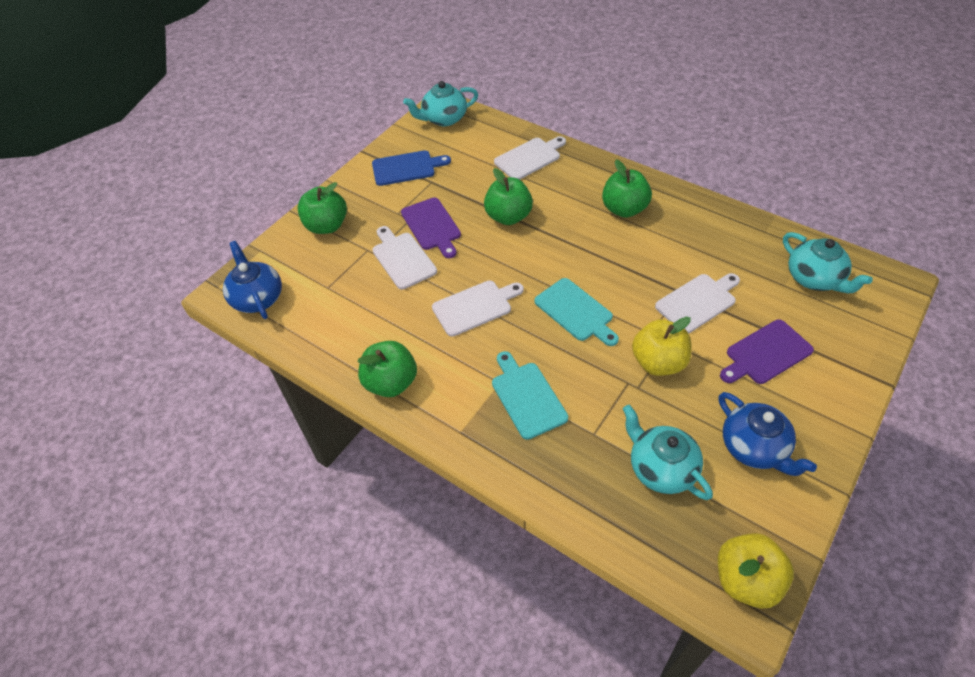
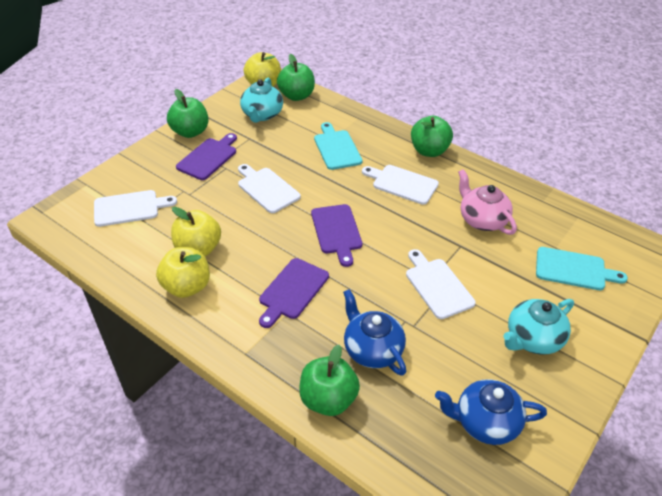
blue cutting board: 1 -> 0
pink teapot: 0 -> 1
purple cutting board: 2 -> 3
turquoise teapot: 3 -> 2
yellow apple: 2 -> 3

